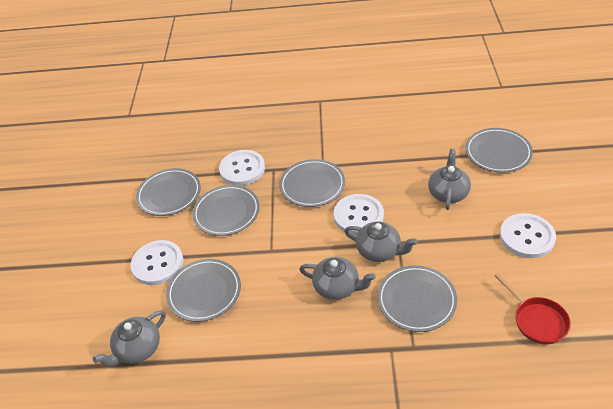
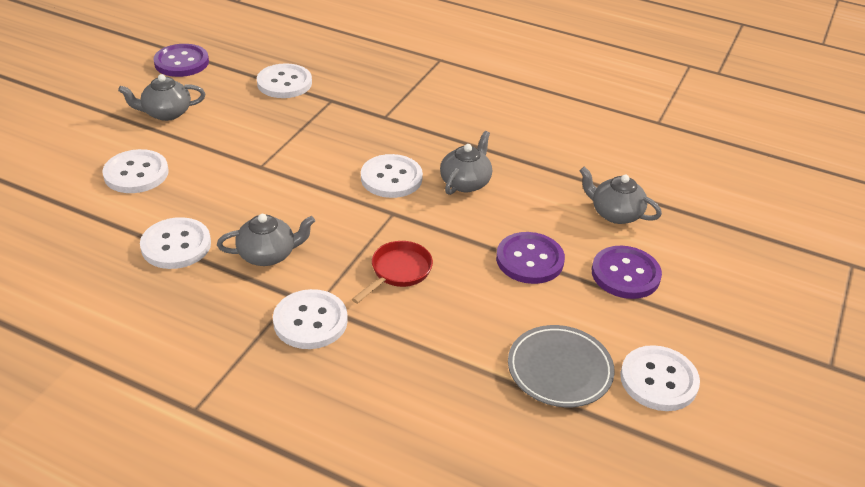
grey plate: 6 -> 1
purple button: 0 -> 3
white button: 4 -> 6

